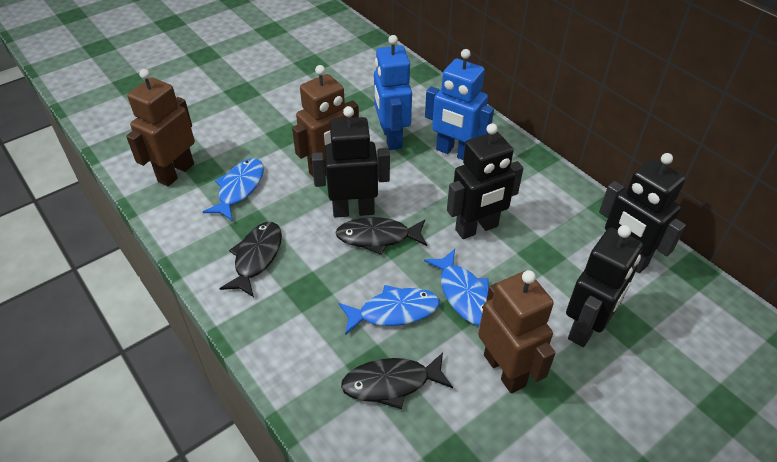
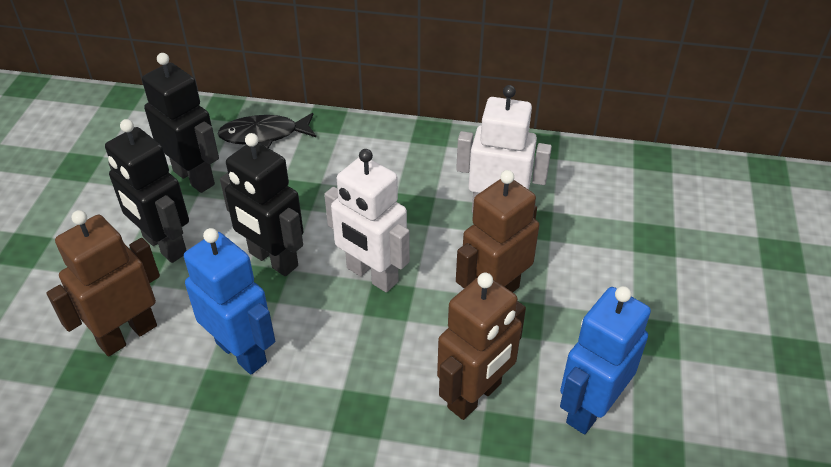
black fish: 3 -> 1
black robot: 4 -> 3
blue fish: 3 -> 0
white robot: 0 -> 2

